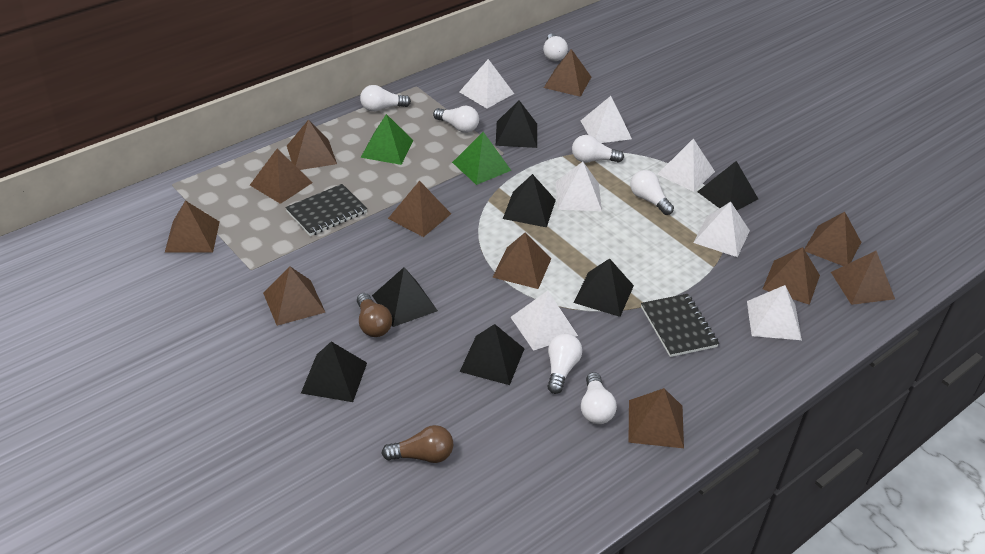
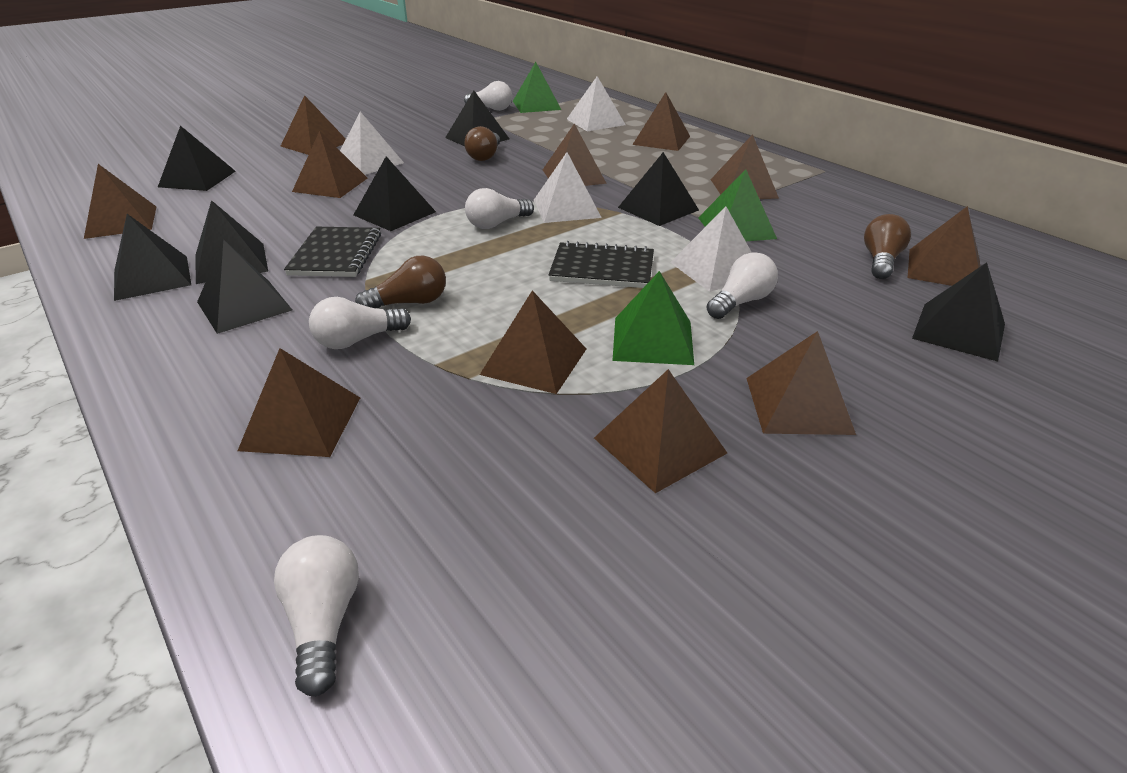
black pyramid: 7 -> 8
brown light bulb: 2 -> 3
green pyramid: 2 -> 3
white light bulb: 7 -> 5
white pyramid: 7 -> 4

